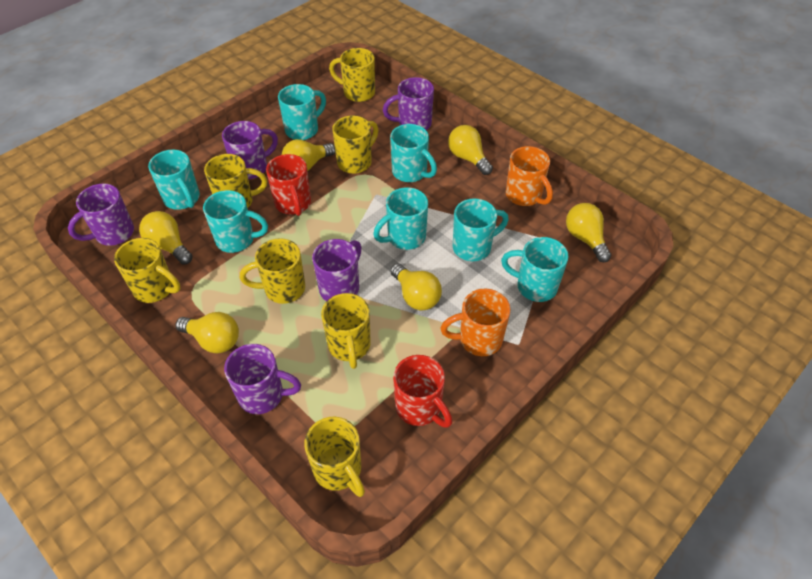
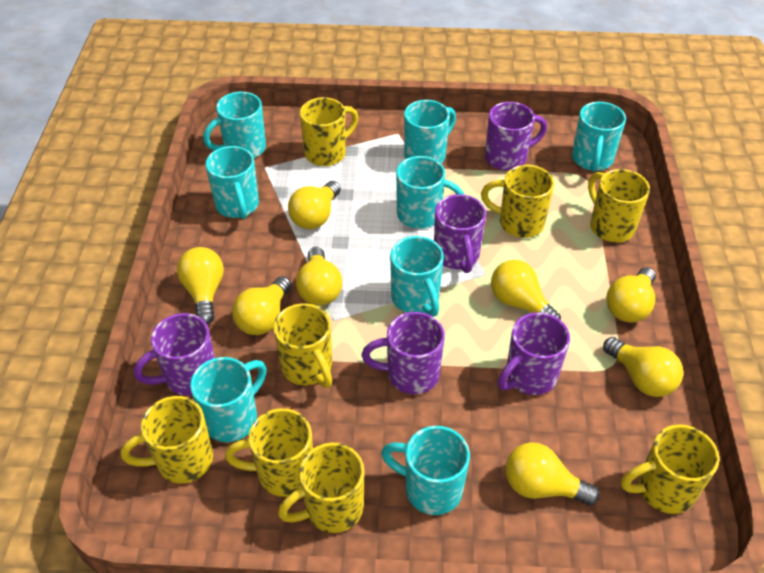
orange mug: 2 -> 0
red mug: 2 -> 0
turquoise mug: 7 -> 8
yellow light bulb: 6 -> 8
yellow mug: 7 -> 8

